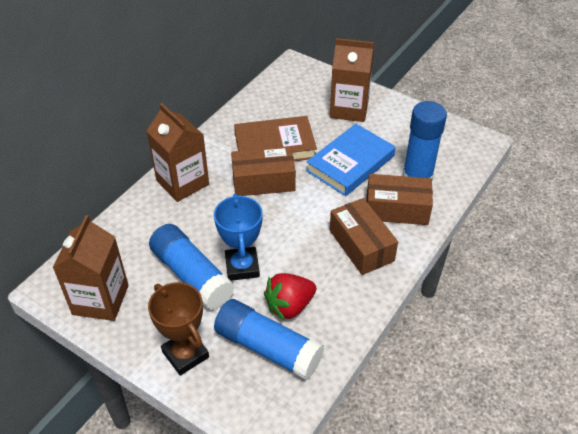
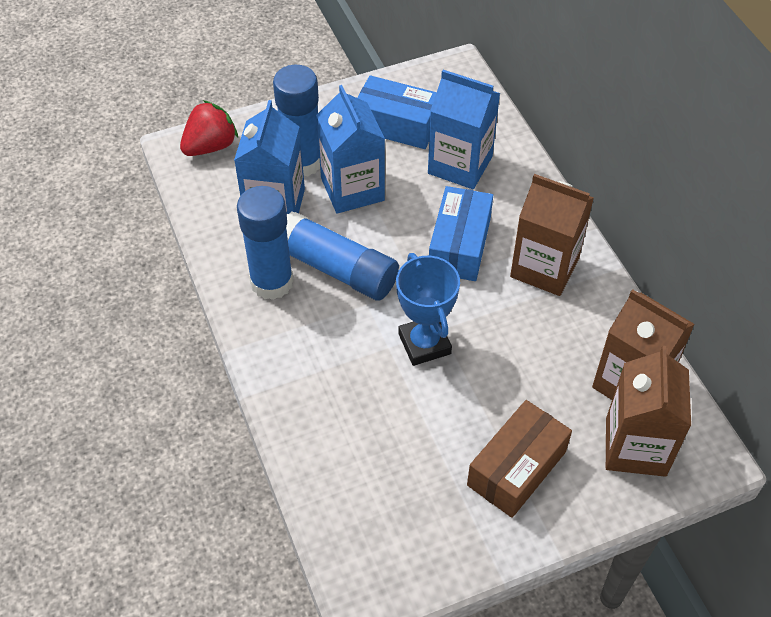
blue book: 1 -> 0
blue box: 0 -> 2
blue carton: 0 -> 3
brown book: 1 -> 0
brown box: 3 -> 1
brown trophy: 1 -> 0

